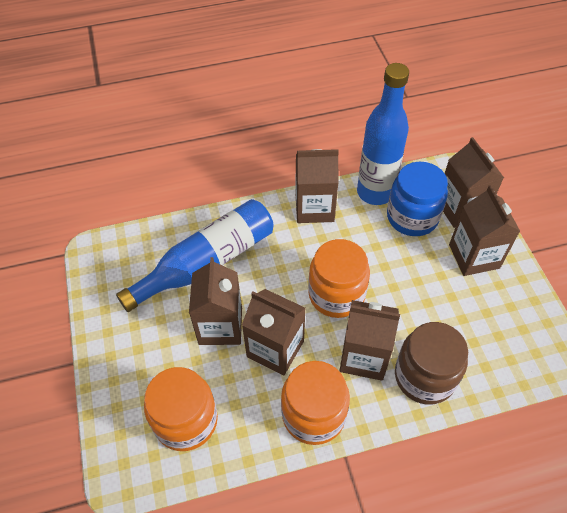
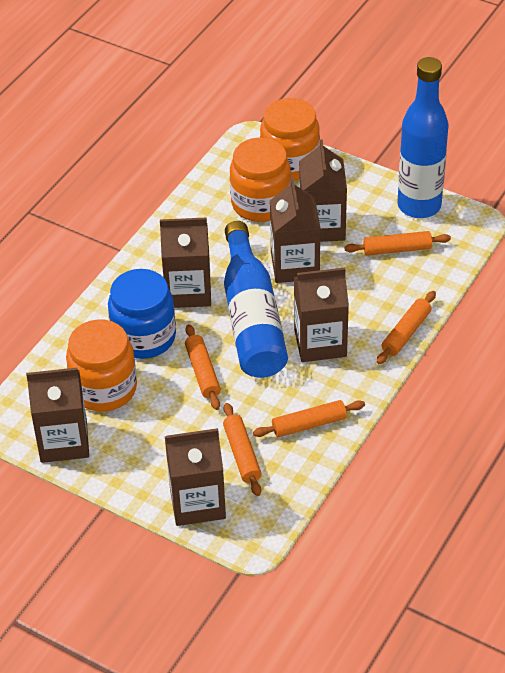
brown jar: 1 -> 0
orange rolling pin: 0 -> 5

